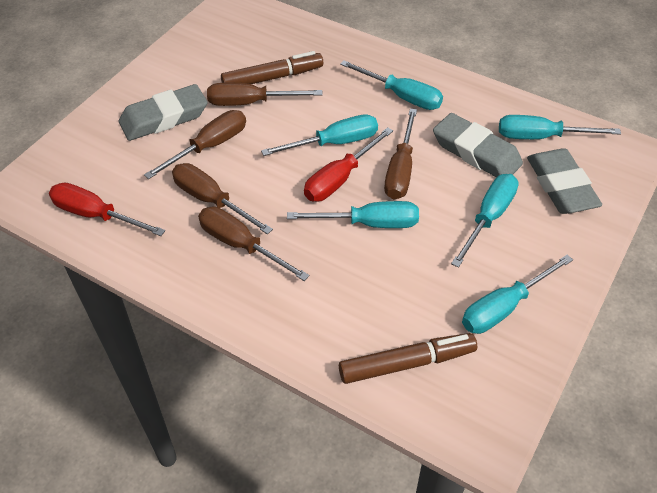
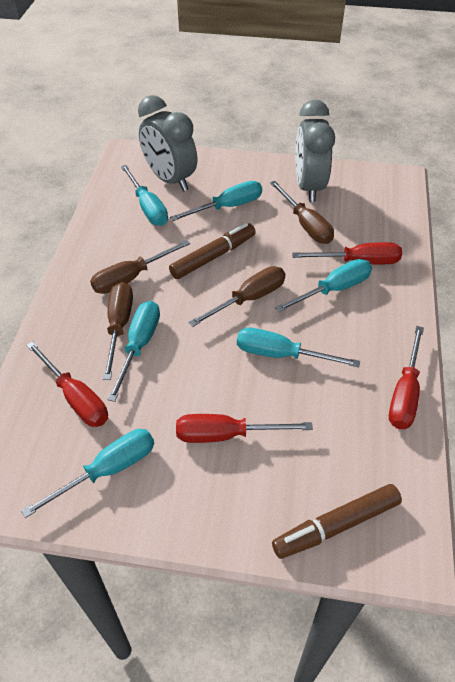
brown screwdriver: 5 -> 4
grey clock: 0 -> 2
grey eraser: 3 -> 0
red screwdriver: 2 -> 4

